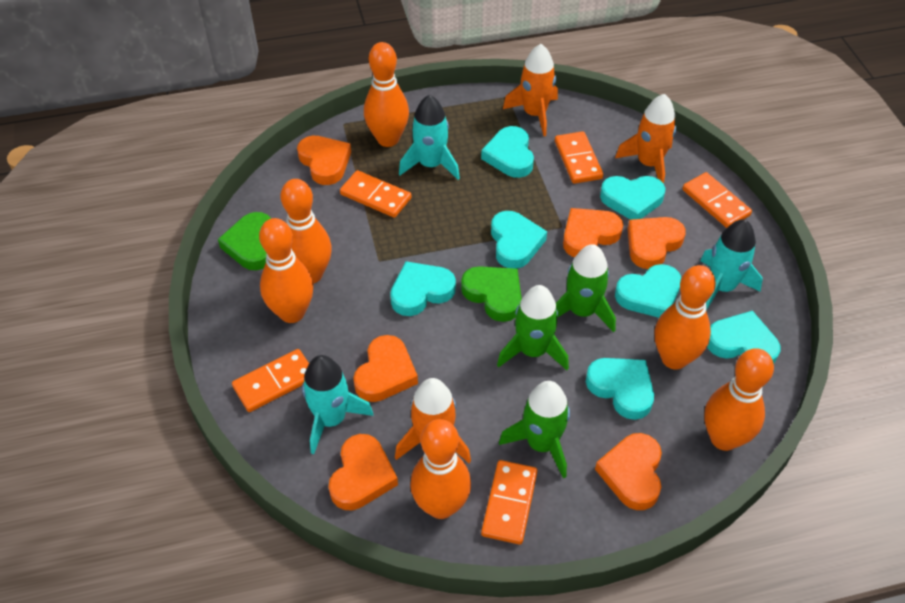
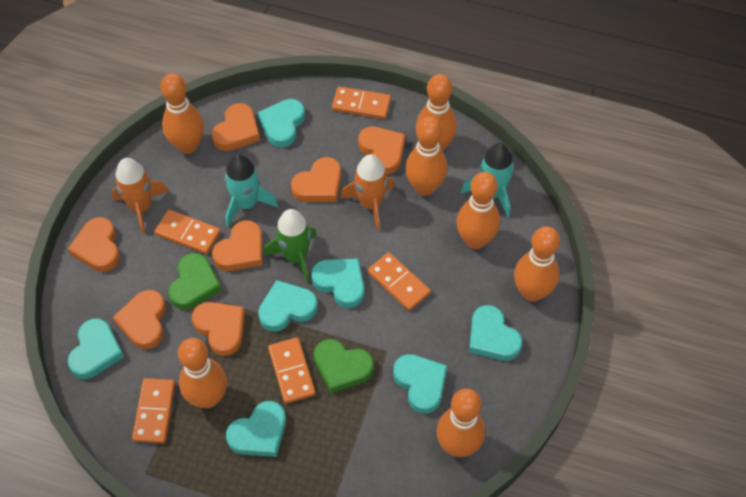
green rocket: 3 -> 1
orange bowling pin: 6 -> 7
orange heart: 6 -> 7
orange rocket: 3 -> 2
turquoise rocket: 3 -> 2

